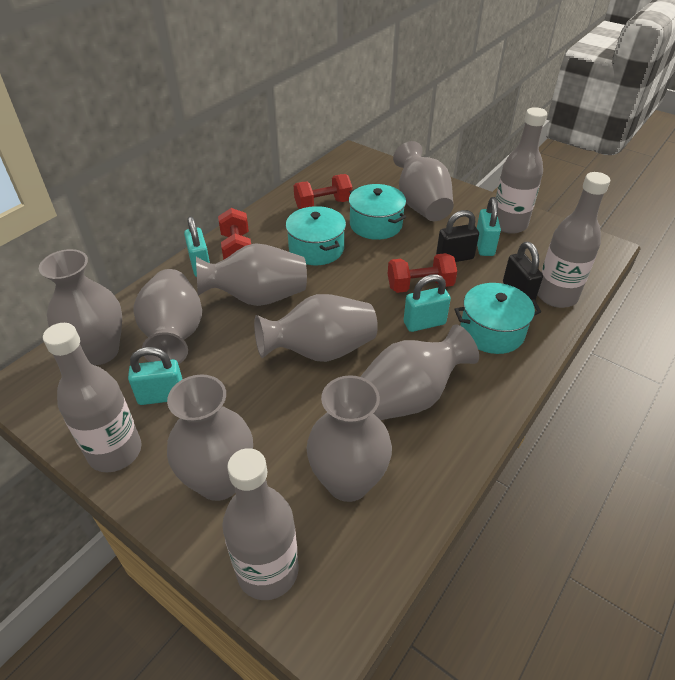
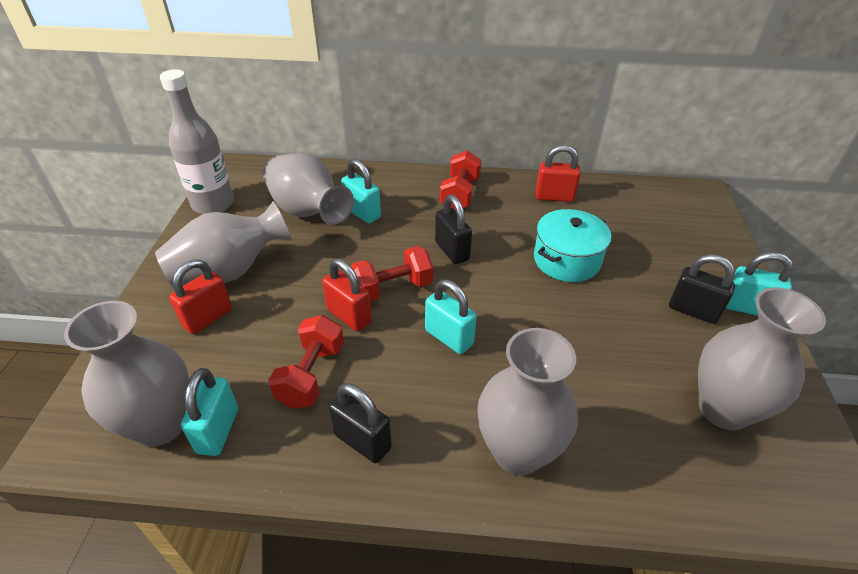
black padlock: 2 -> 3
grey bottle: 4 -> 1
grey vase: 8 -> 5
red padlock: 0 -> 3
turquoise pot: 3 -> 1

